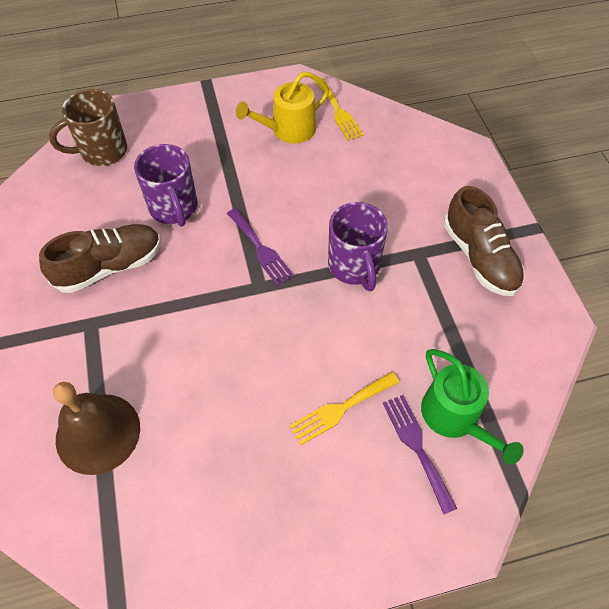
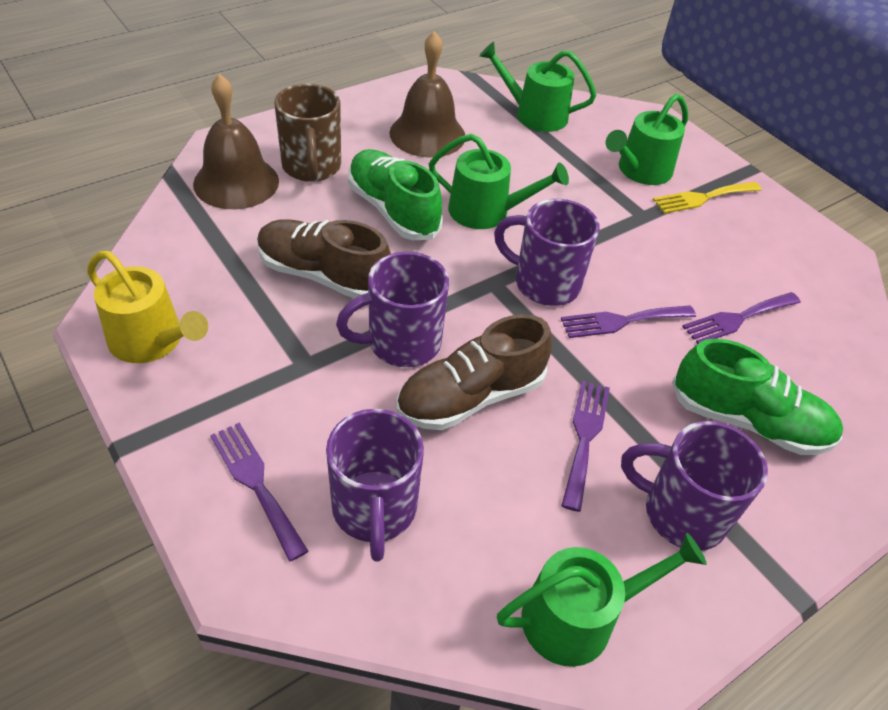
brown bell: 1 -> 2
green shoe: 0 -> 2
green watering can: 1 -> 4
purple fork: 2 -> 4
purple mug: 2 -> 4
yellow fork: 2 -> 1

